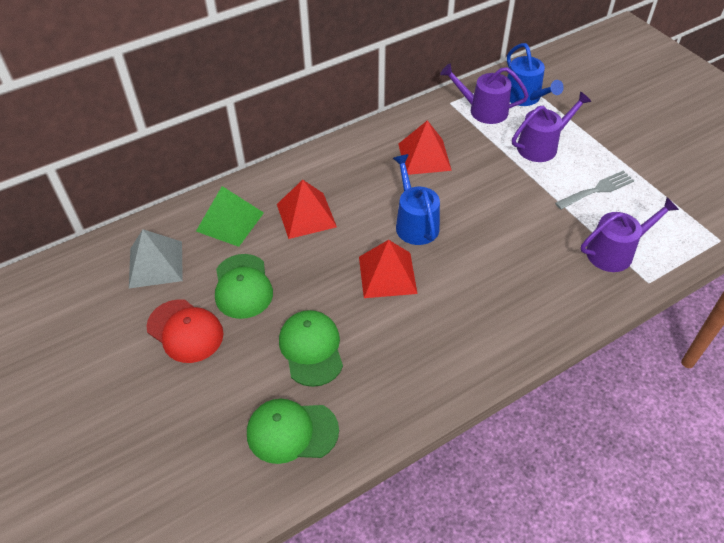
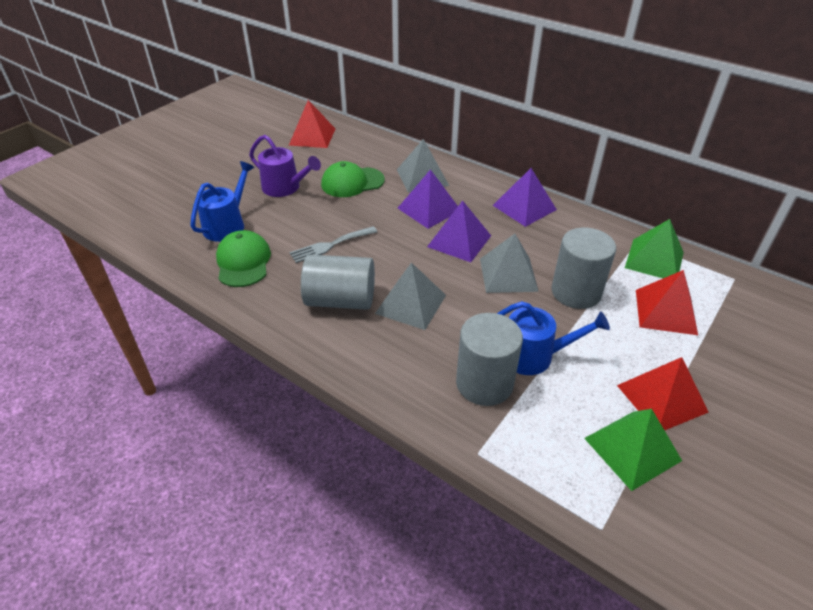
green cap: 3 -> 2
green pyramid: 1 -> 2
grey cylinder: 0 -> 3
grey pyramid: 1 -> 3
purple pyramid: 0 -> 3
purple watering can: 3 -> 1
red cap: 1 -> 0

